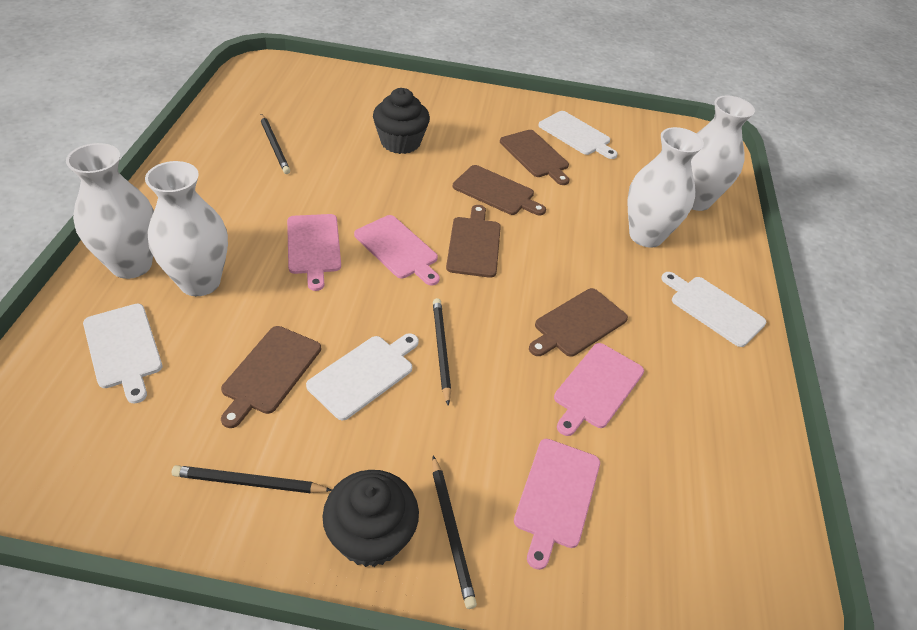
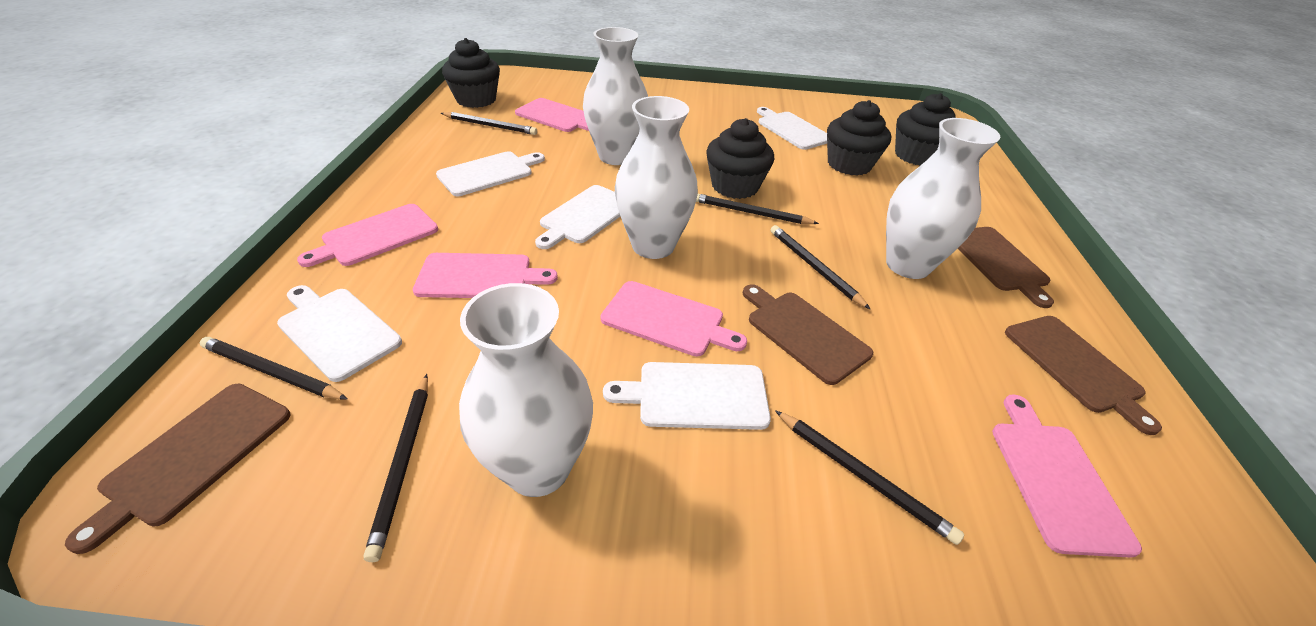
black cupcake: 2 -> 4
black pencil: 4 -> 6
brown cutting board: 5 -> 4
pink cutting board: 4 -> 5
white cutting board: 4 -> 5

